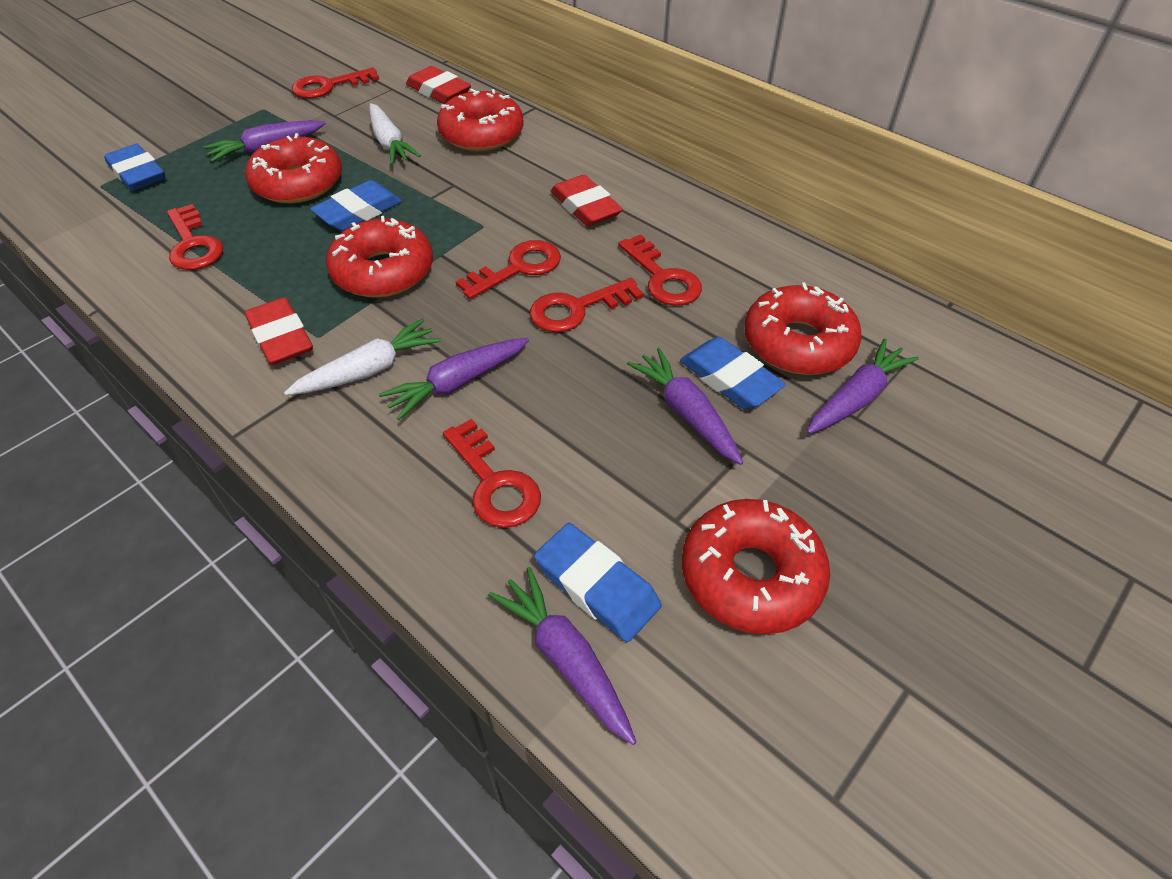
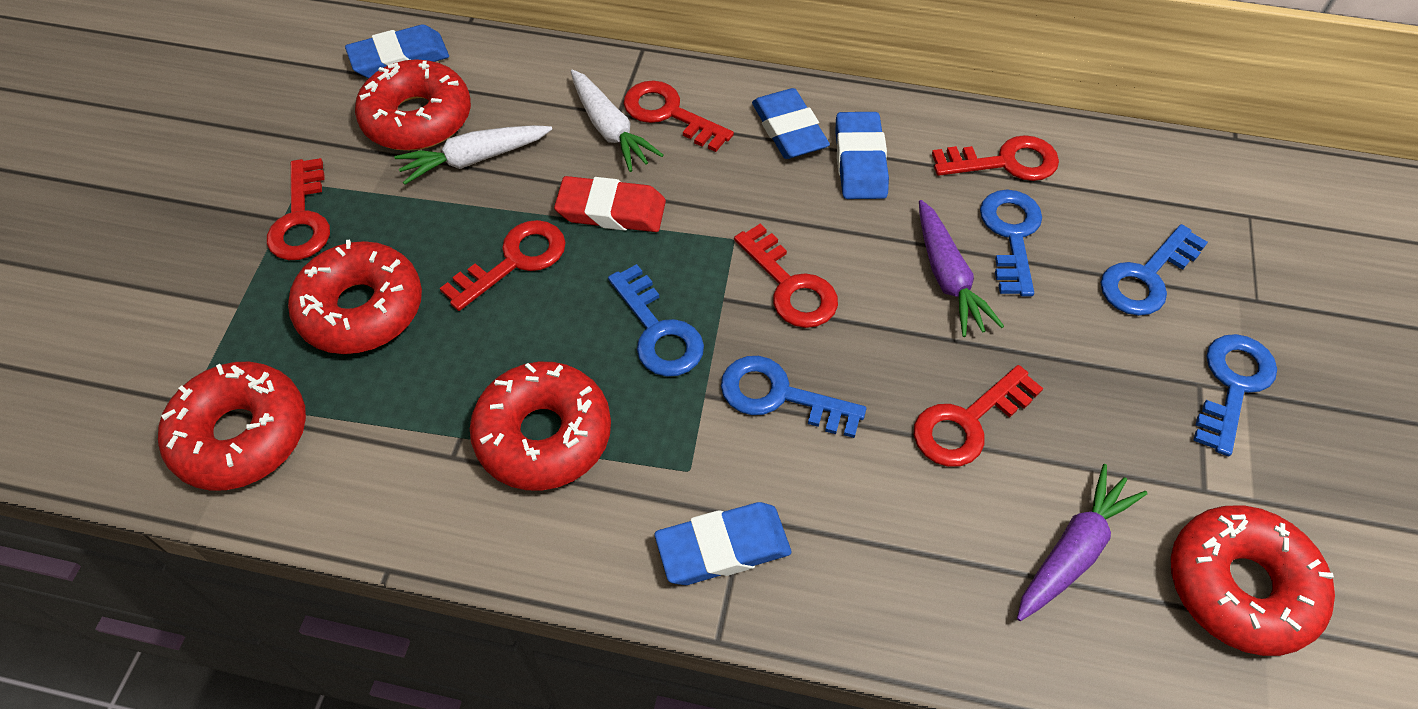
blue key: 0 -> 5
purple carrot: 5 -> 2
red eraser: 3 -> 1

